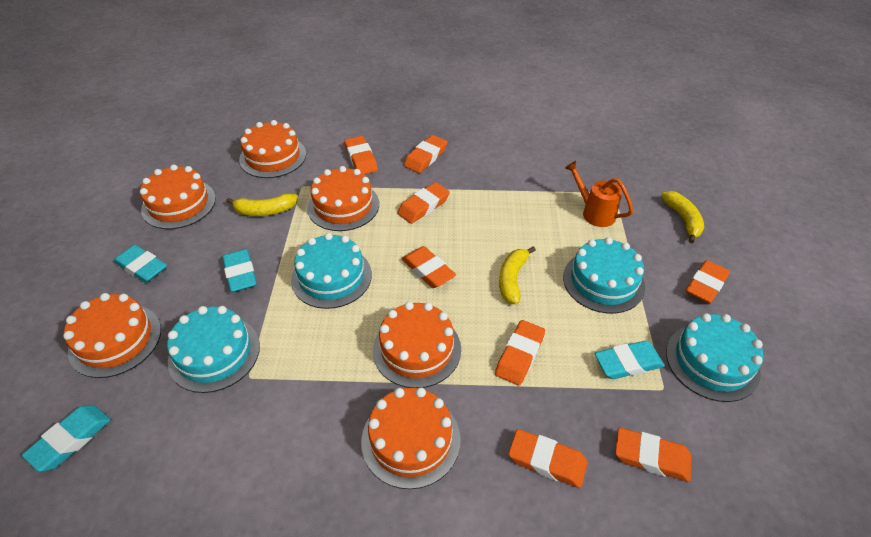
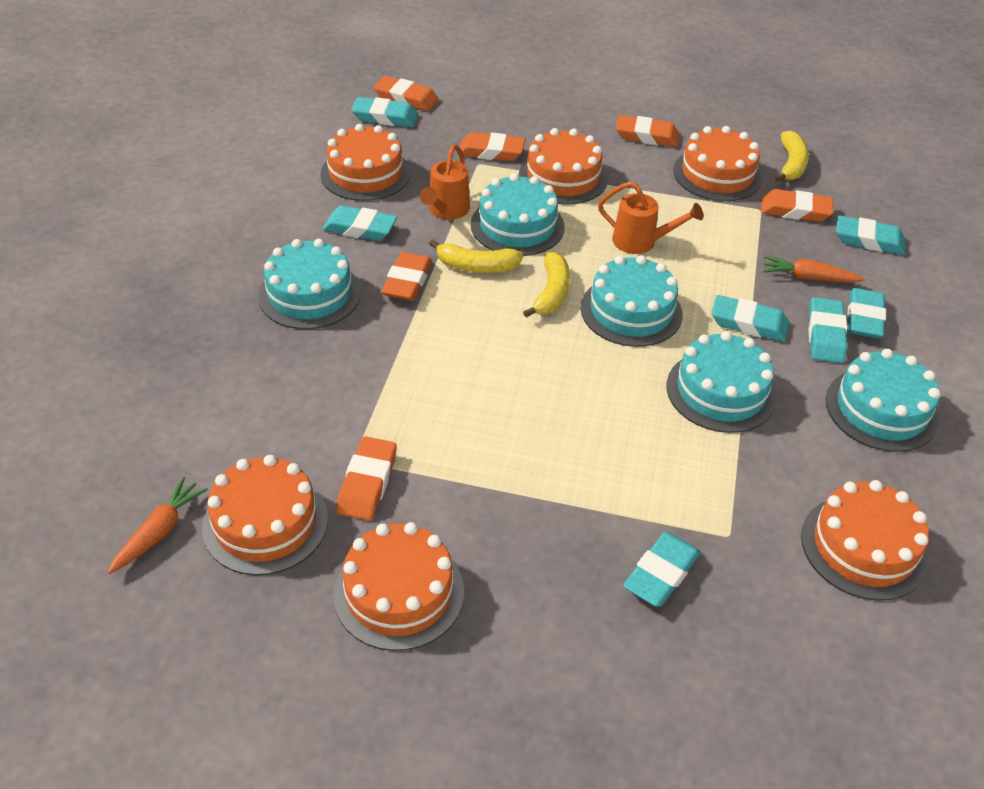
orange carrot: 0 -> 2
orange eraser: 8 -> 6
orange watering can: 1 -> 2
turquoise cake: 4 -> 5
turquoise eraser: 4 -> 7

